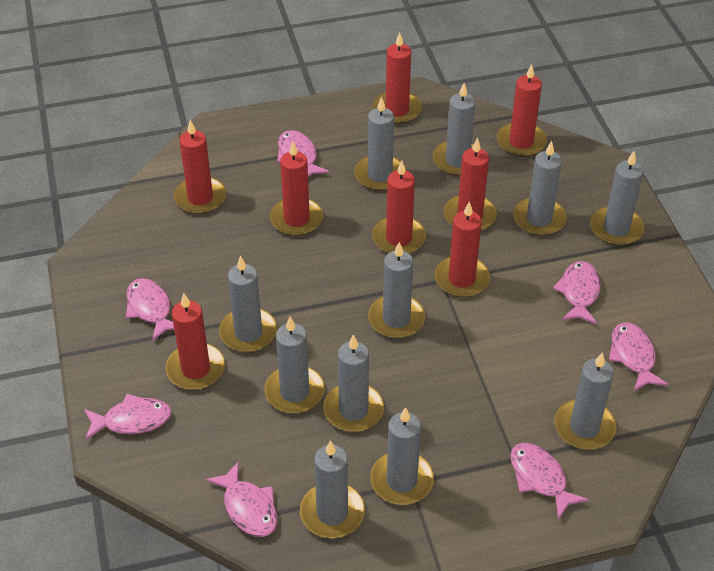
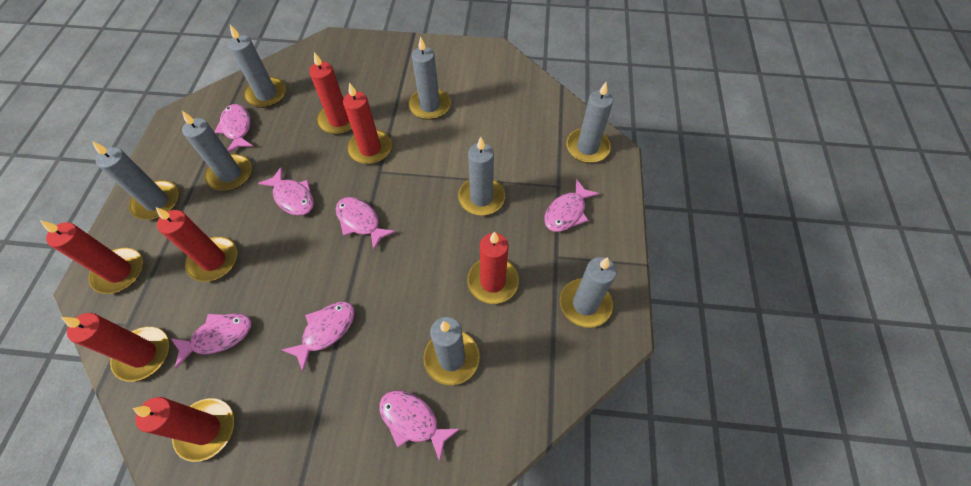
grey candle: 11 -> 8
red candle: 8 -> 7

